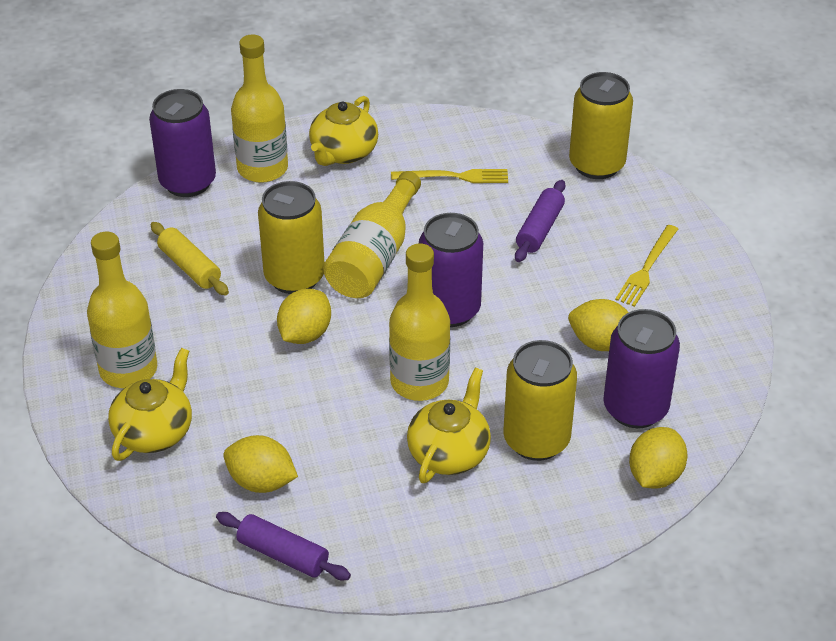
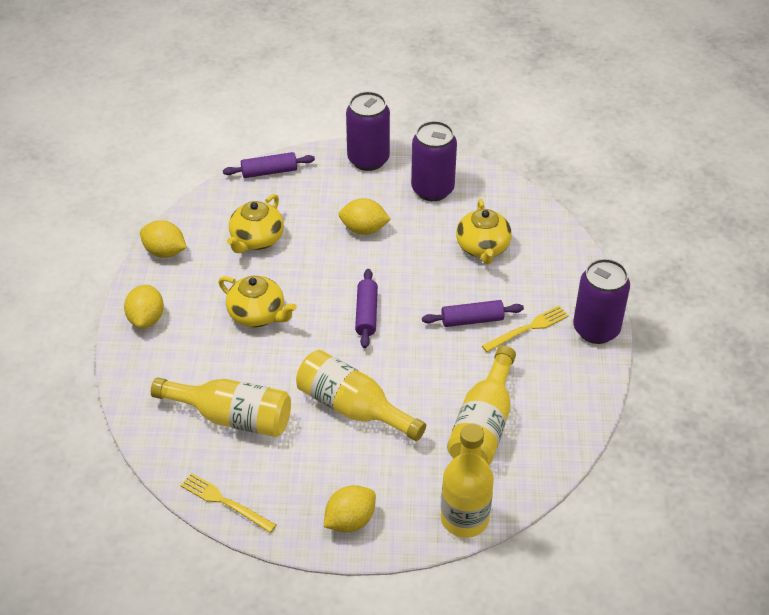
purple rolling pin: 2 -> 3
yellow can: 3 -> 0
yellow rolling pin: 1 -> 0

